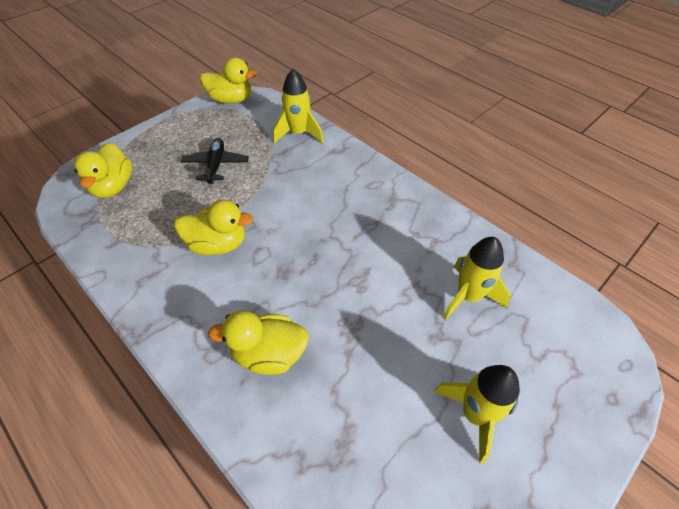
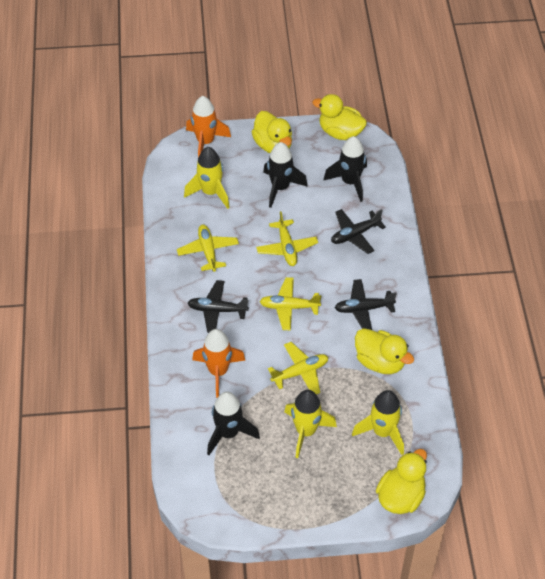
black plane: 1 -> 3
black rocket: 0 -> 3
orange rocket: 0 -> 2
yellow plane: 0 -> 4

